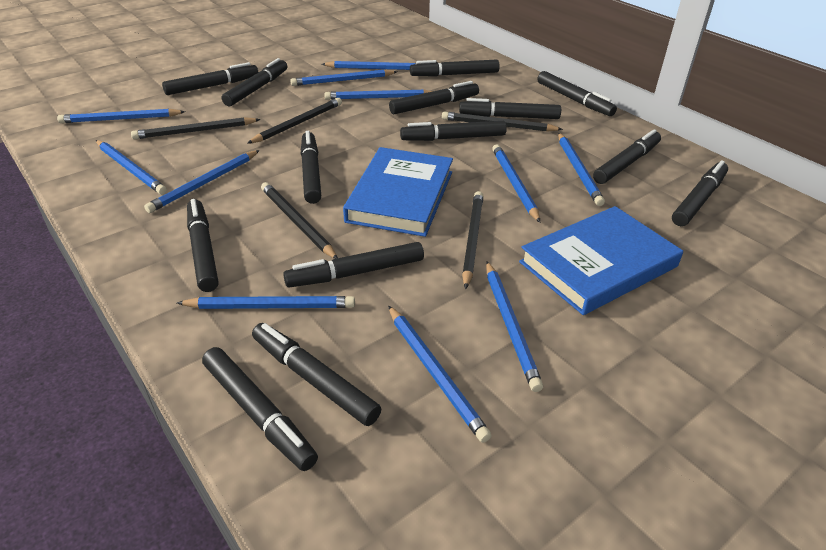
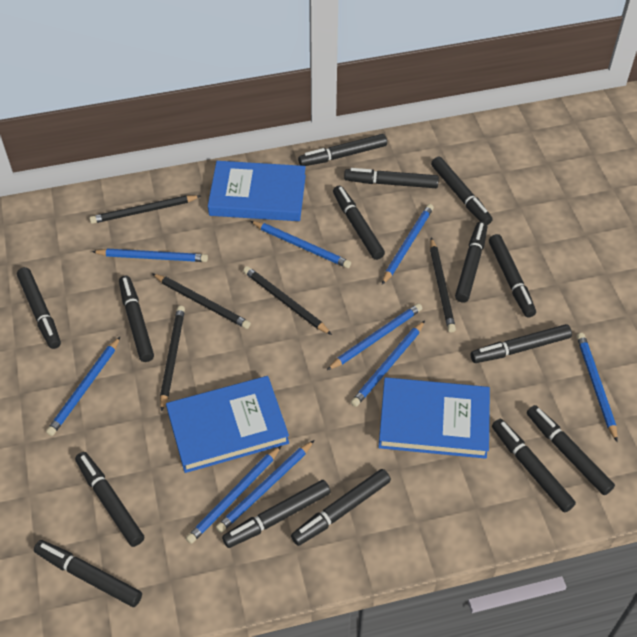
black marker: 14 -> 15
blue book: 2 -> 3
blue pencil: 11 -> 9

